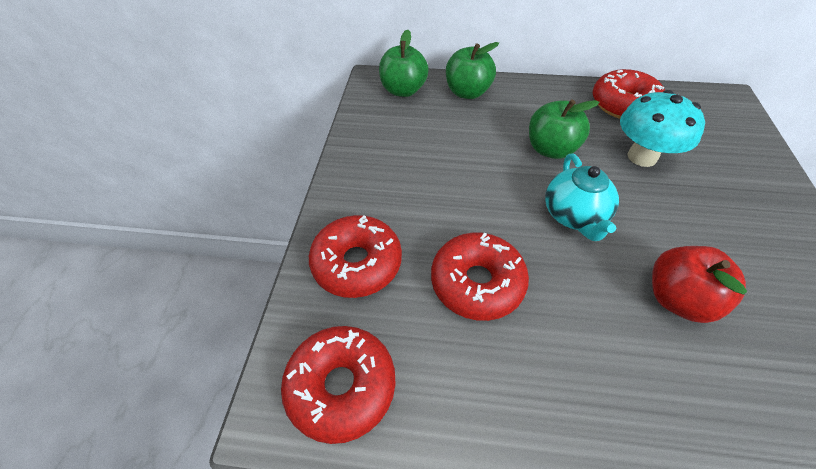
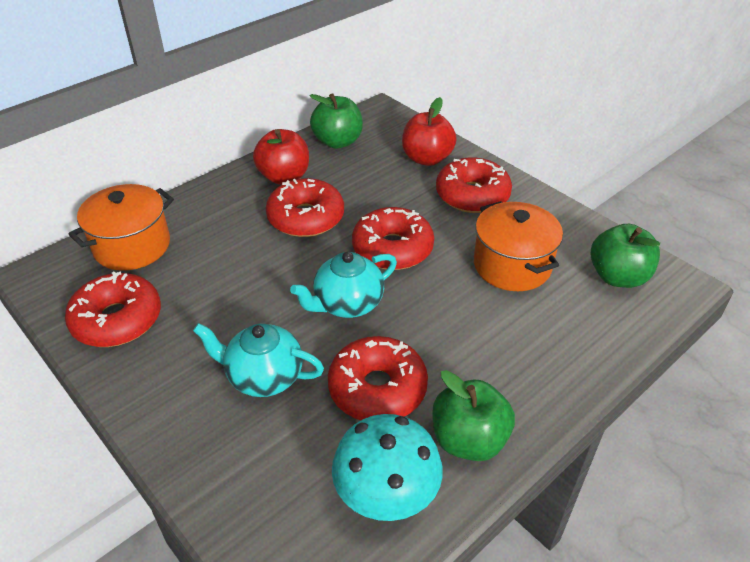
orange pot: 0 -> 2
red apple: 1 -> 2
red donut: 4 -> 5
turquoise teapot: 1 -> 2

